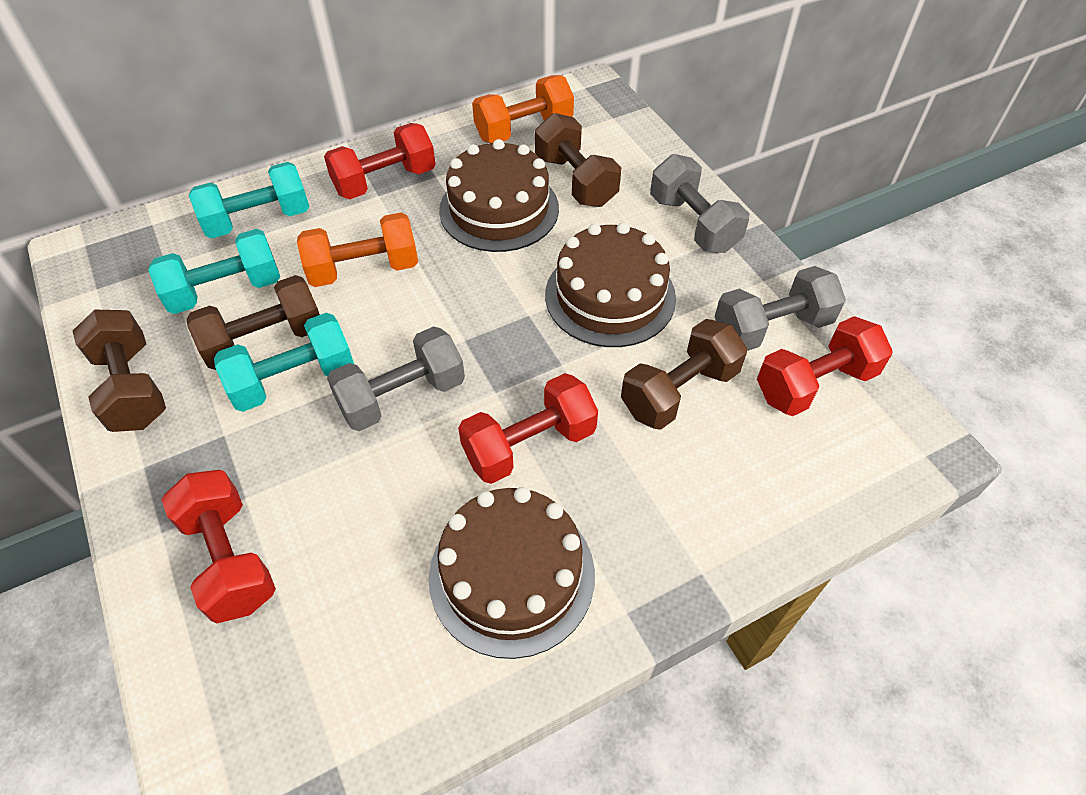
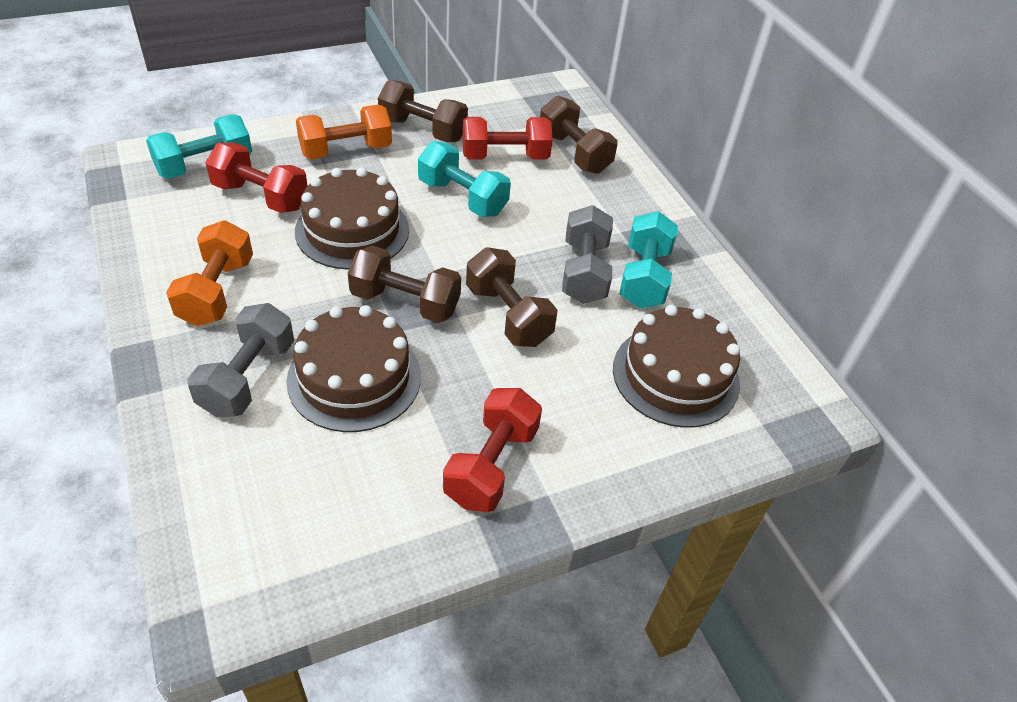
grey dumbbell: 3 -> 2
red dumbbell: 4 -> 3

